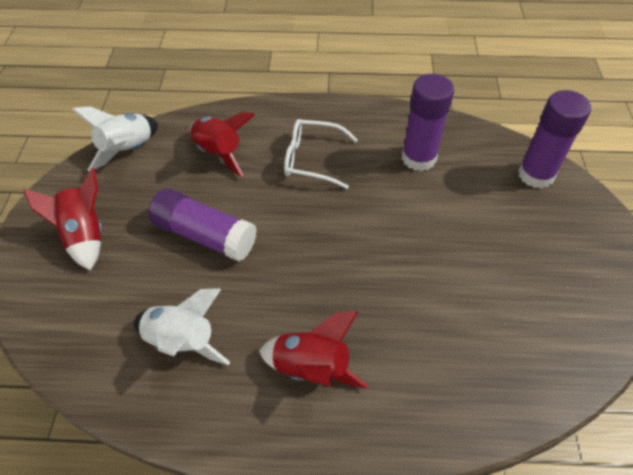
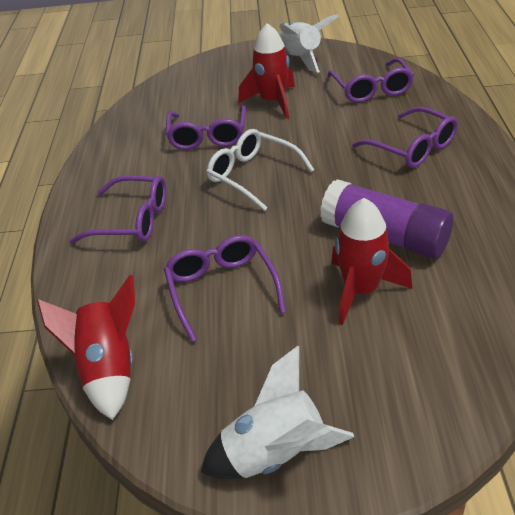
purple glasses: 0 -> 5
purple glue stick: 3 -> 1

